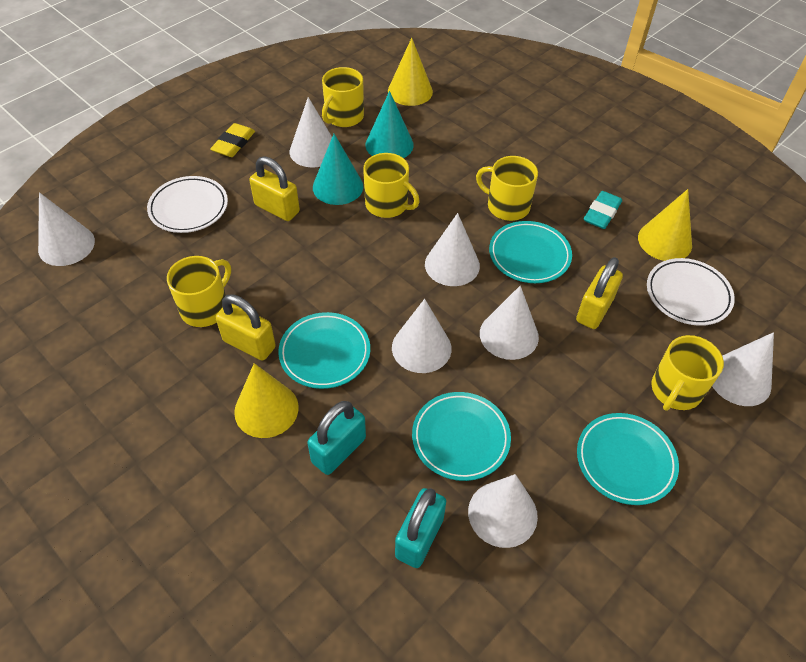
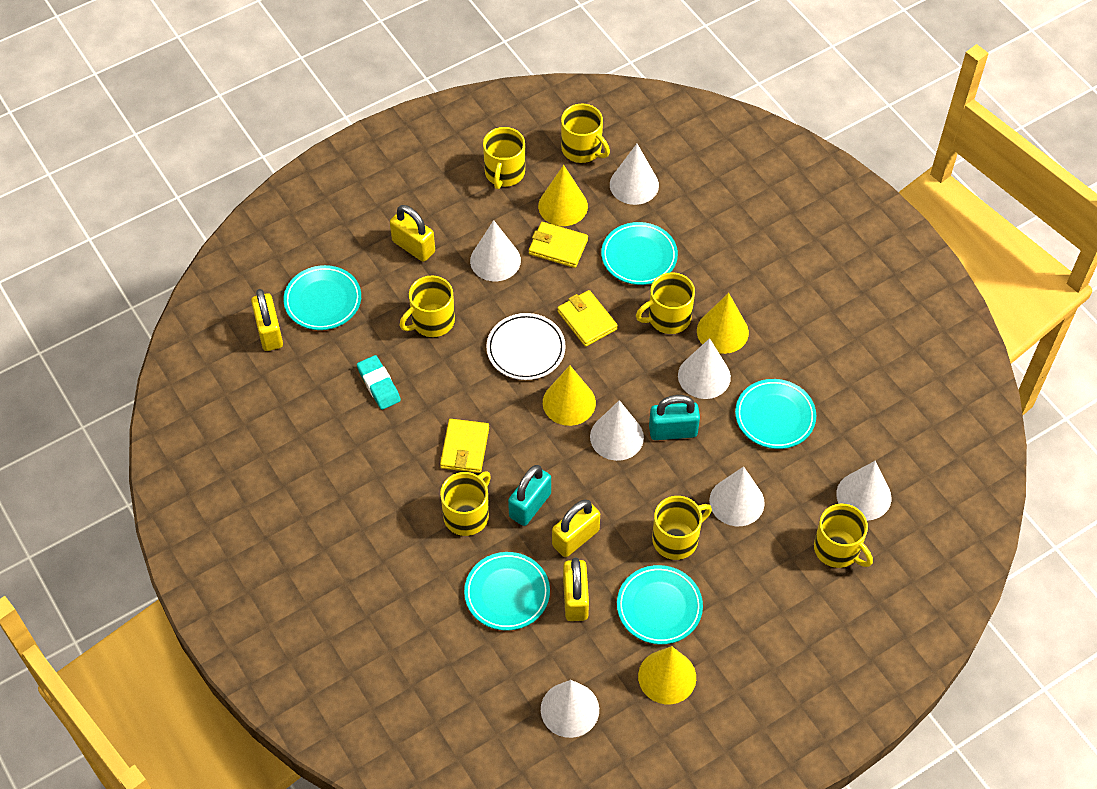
turquoise cone: 2 -> 0
turquoise plate: 4 -> 5
white plate: 2 -> 1
yellow cone: 3 -> 4
yellow eraser: 1 -> 0
yellow mug: 5 -> 7
yellow padlock: 3 -> 4
yellow wallet: 0 -> 3

